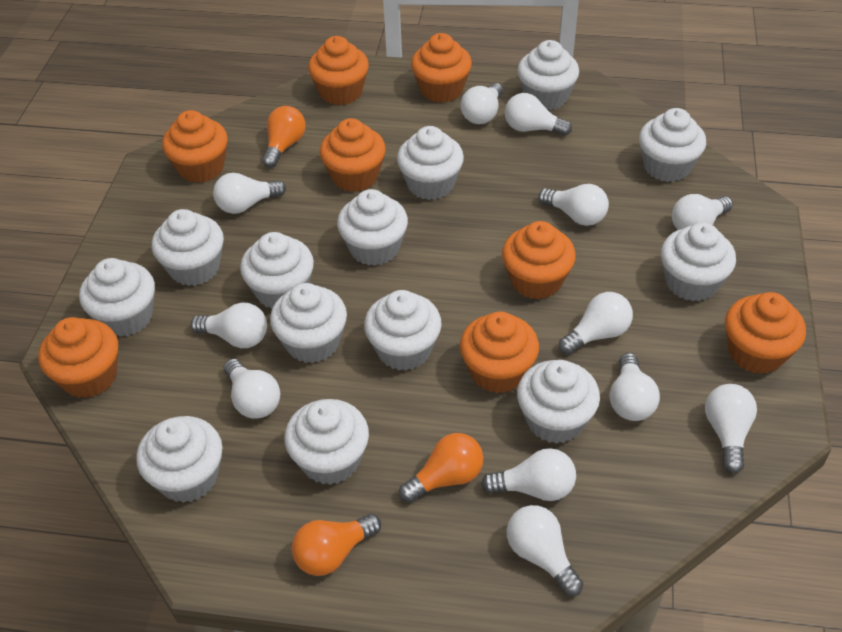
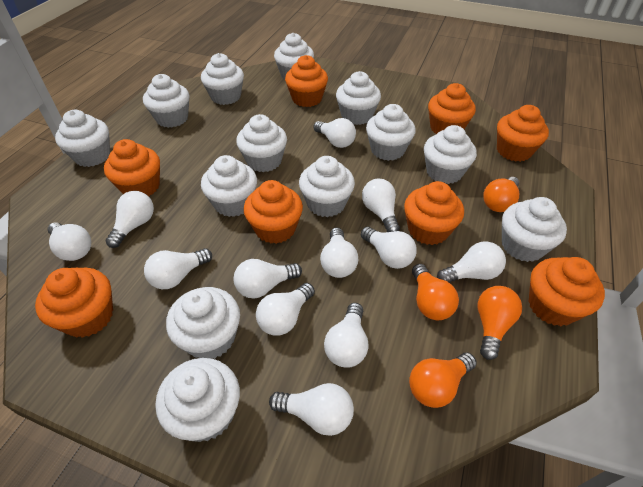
orange light bulb: 3 -> 4

